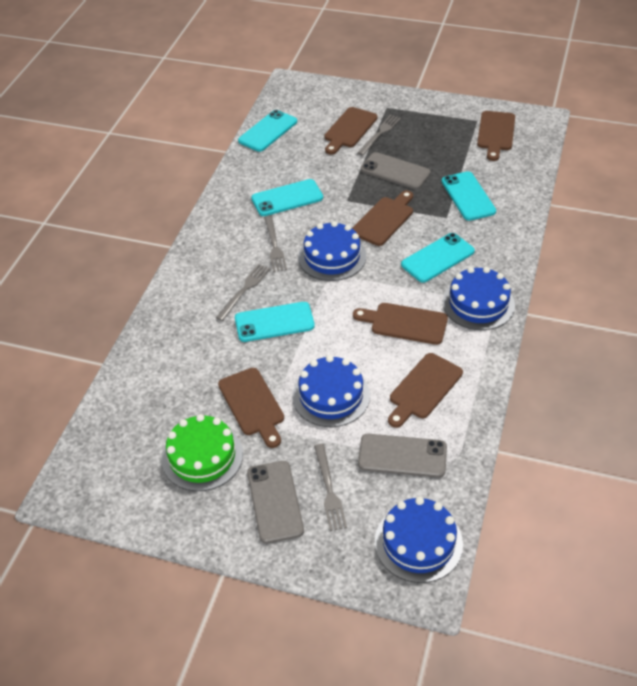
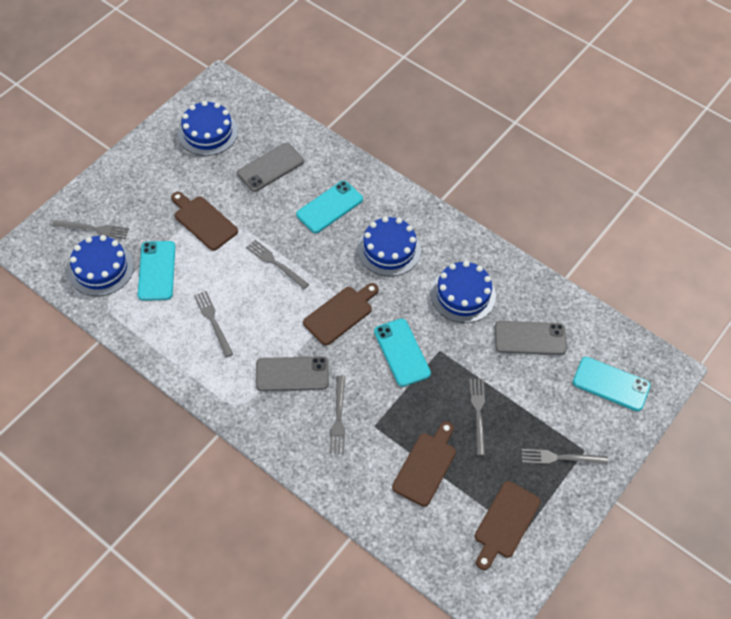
brown cutting board: 6 -> 4
green cake: 1 -> 0
grey fork: 4 -> 6
turquoise phone: 5 -> 4

